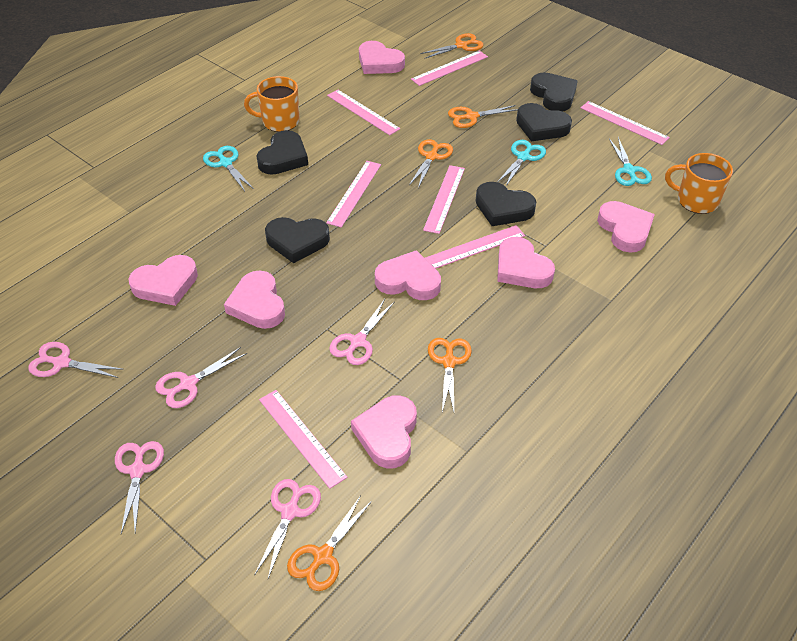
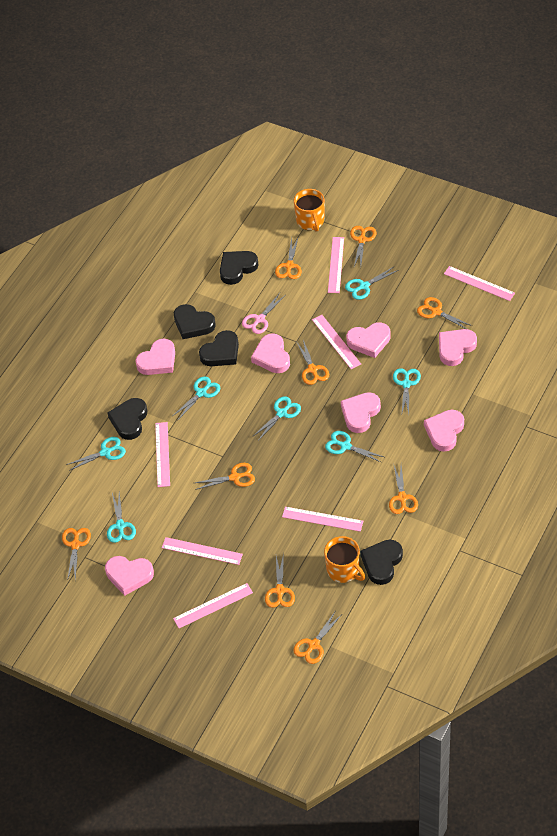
orange scissors: 5 -> 9
pink scissors: 5 -> 1
turquoise scissors: 3 -> 7

